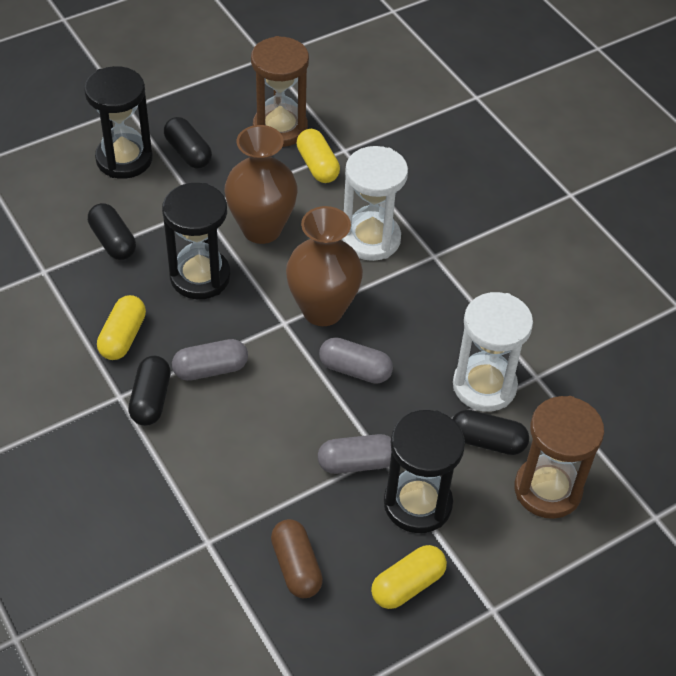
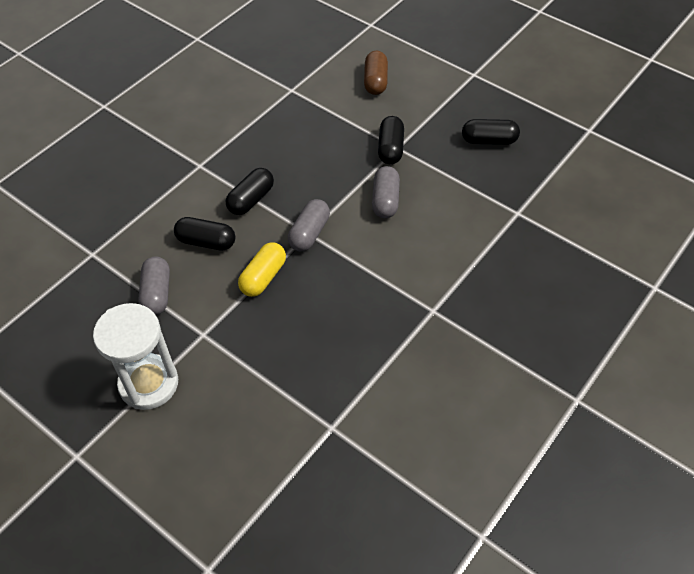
black hourglass: 3 -> 0
brown hourglass: 2 -> 0
brown vase: 2 -> 0
white hourglass: 2 -> 1
yellow capsule: 3 -> 1

